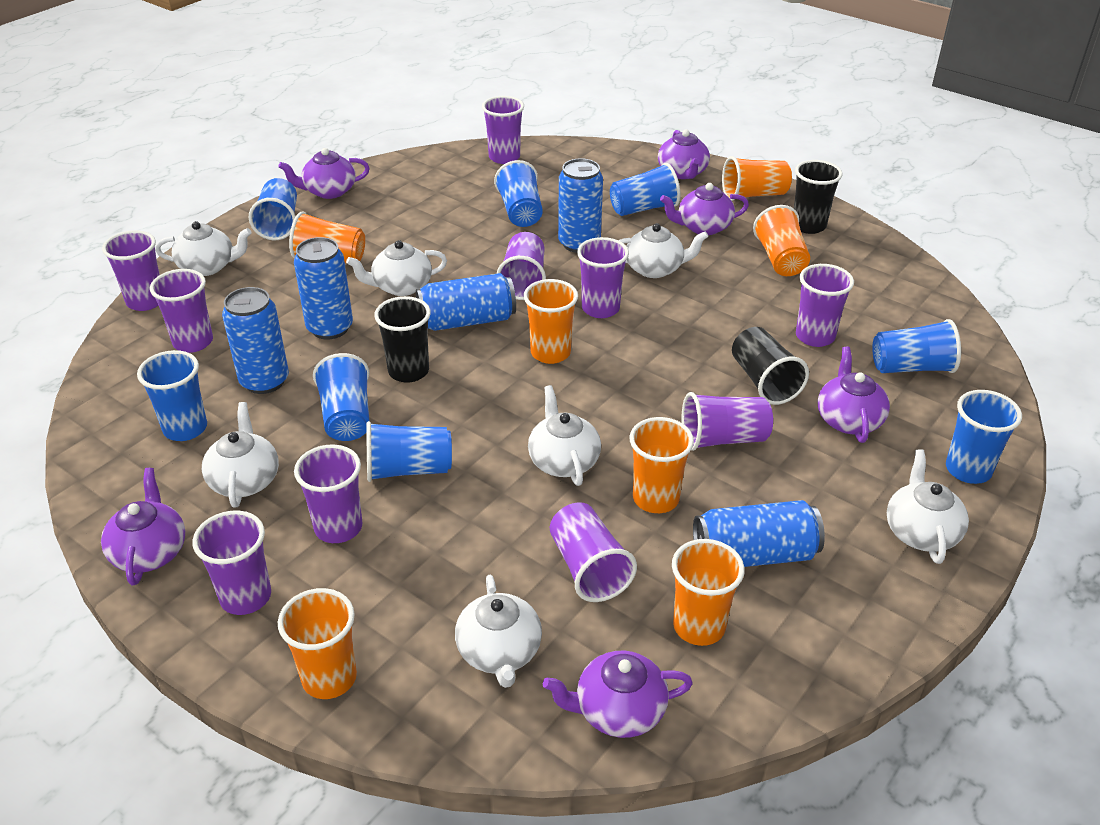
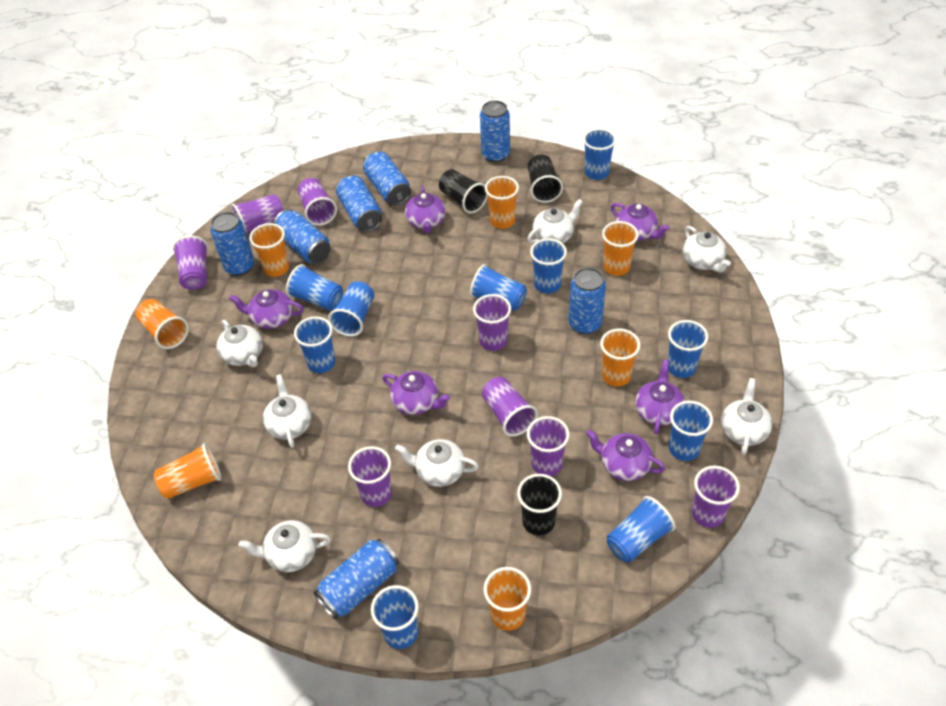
blue can: 5 -> 7
blue cup: 8 -> 10
purple cup: 10 -> 8

